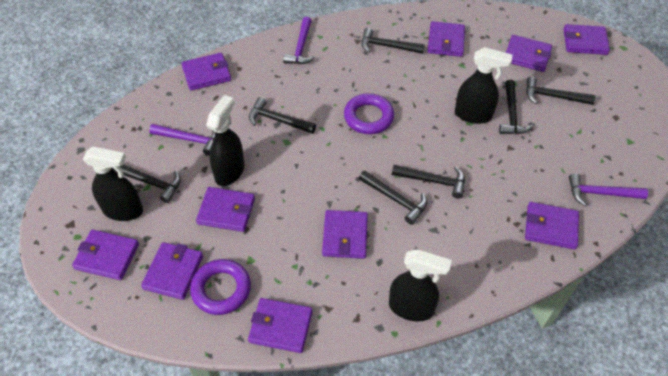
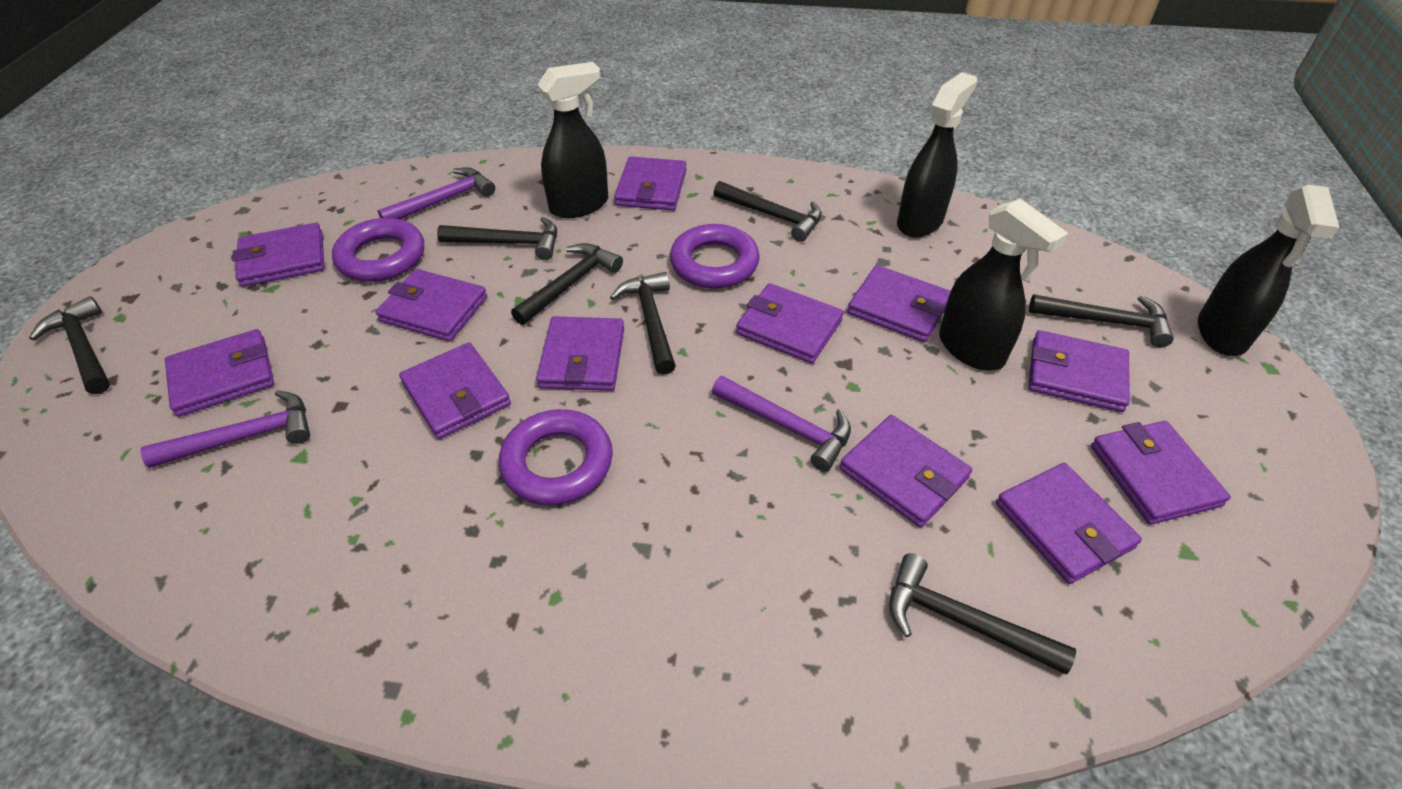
purple ring: 2 -> 3
purple wallet: 10 -> 12

